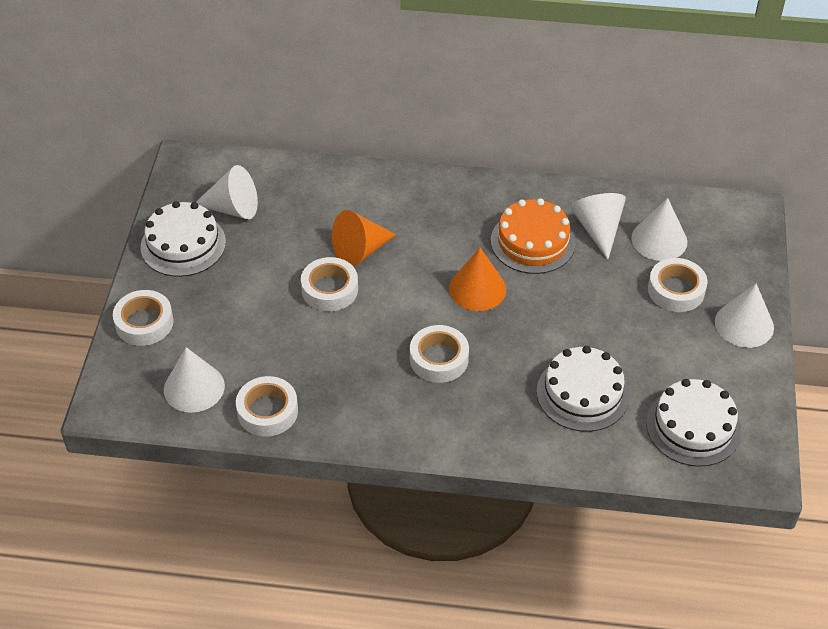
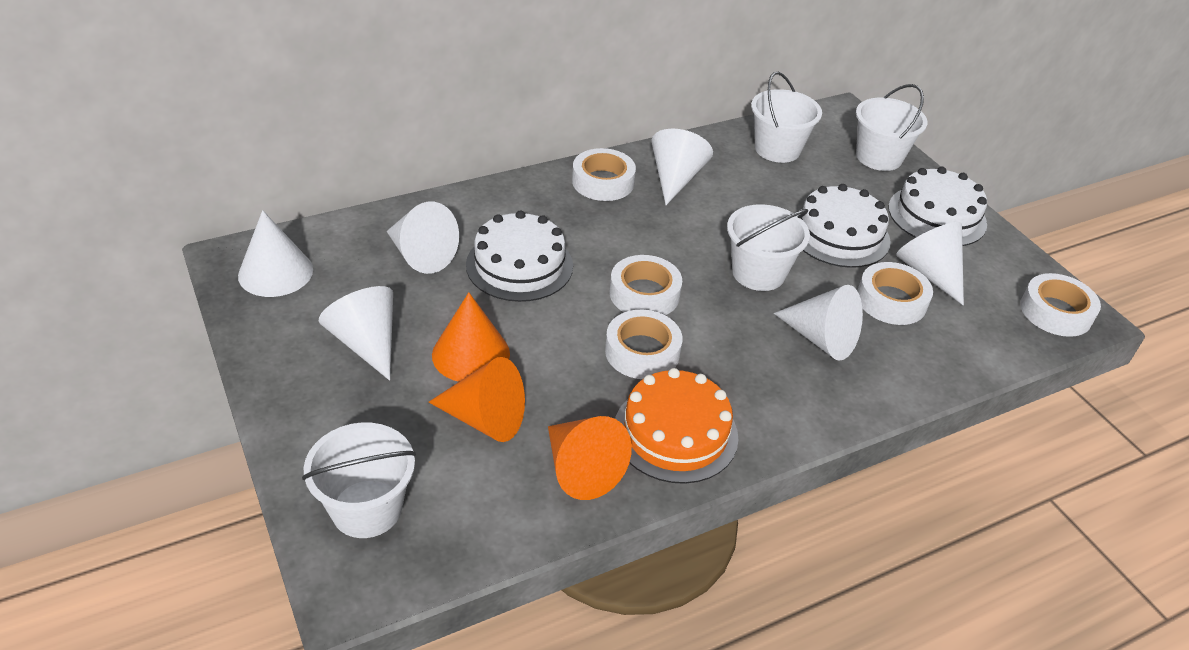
orange cone: 2 -> 3
white bucket: 0 -> 4
white cone: 5 -> 6

